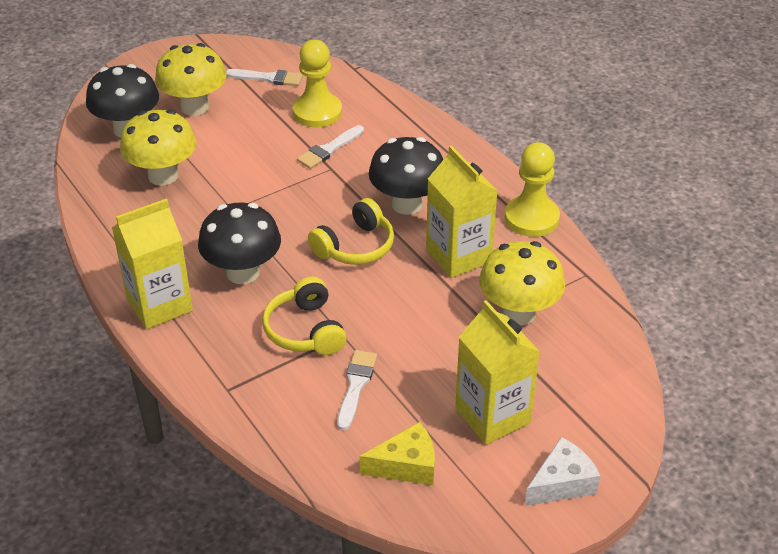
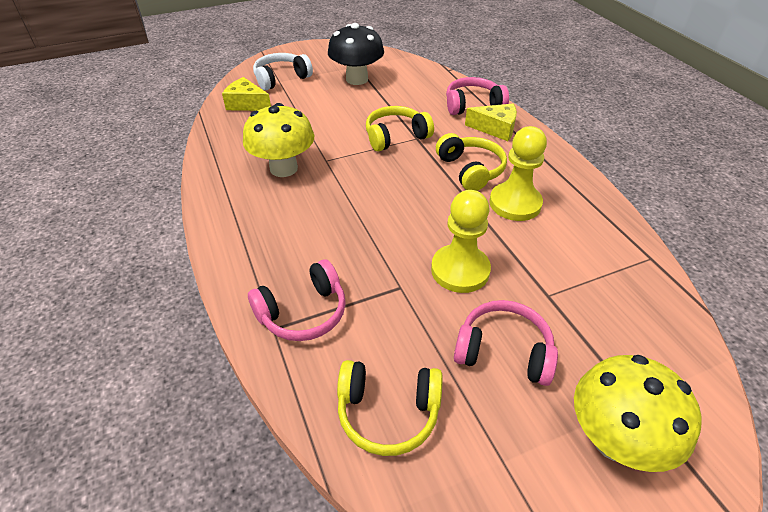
black mushroom: 3 -> 1
pink headphones: 0 -> 3
white brush: 3 -> 0
white cheese: 1 -> 0
white headphones: 0 -> 1
yellow carton: 3 -> 0
yellow cheese: 1 -> 2
yellow headphones: 2 -> 3
yellow mushroom: 3 -> 2

